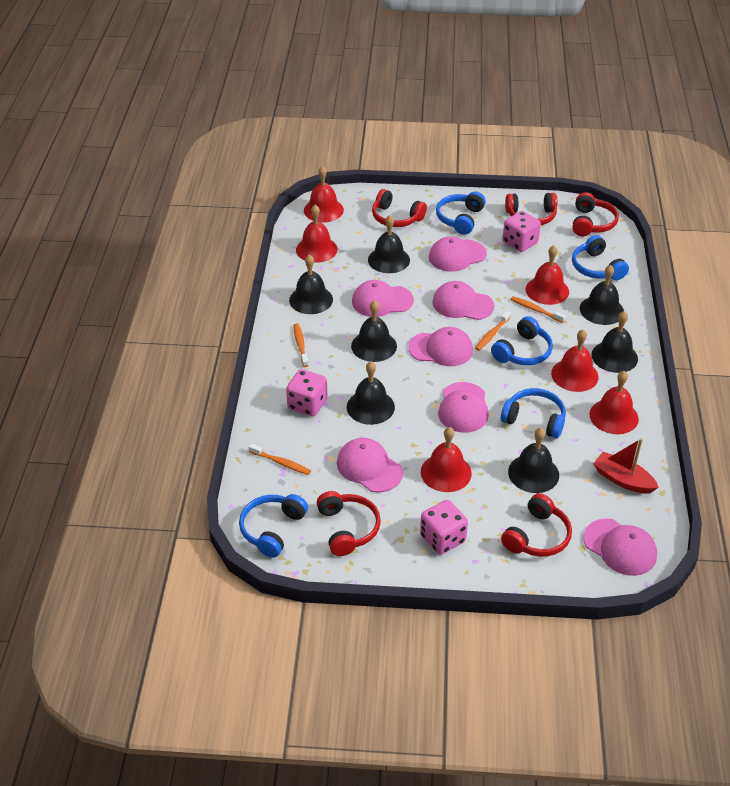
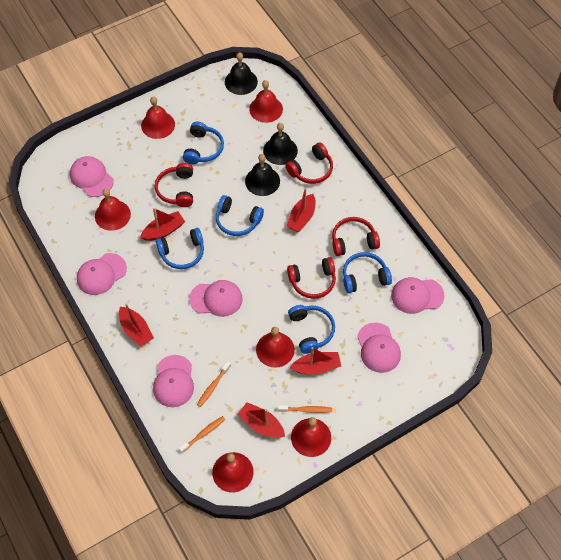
black bell: 7 -> 3
orange toothbrush: 4 -> 3
pink cap: 7 -> 6
pink dice: 3 -> 0
red boat: 1 -> 5
red headphones: 5 -> 4

